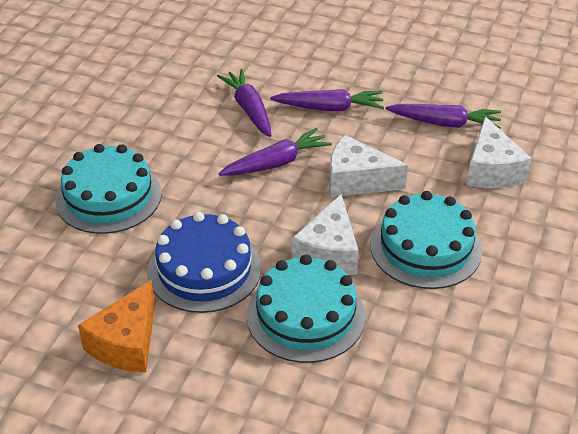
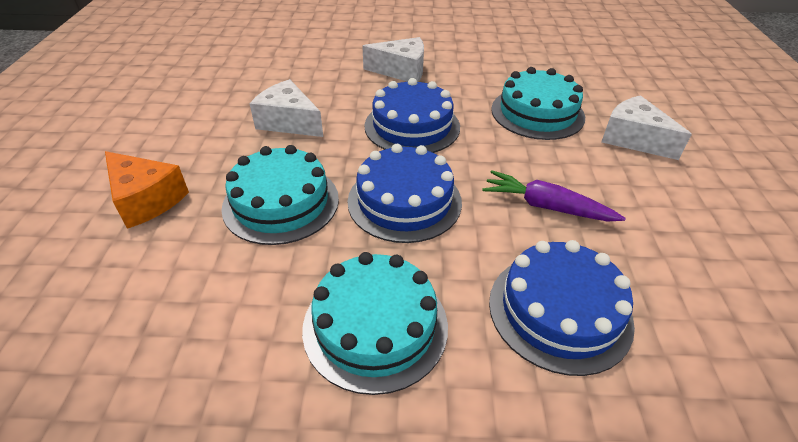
blue cake: 1 -> 3
purple carrot: 4 -> 1

